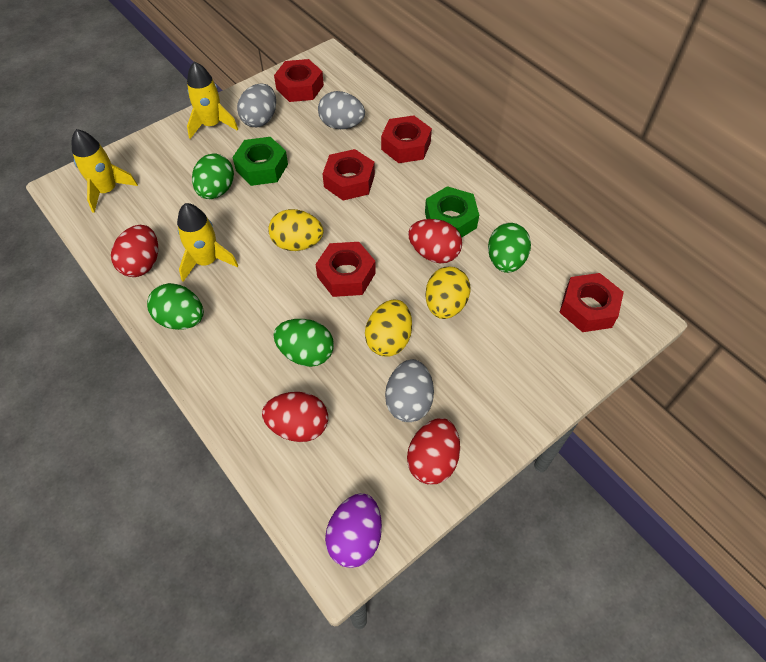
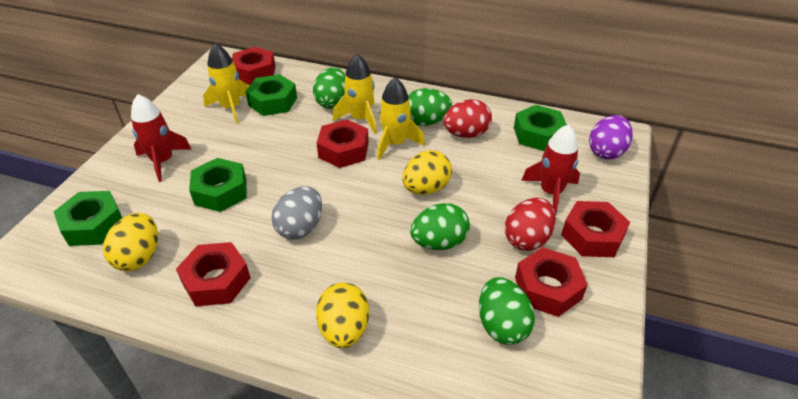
green nut: 2 -> 4
grey egg: 3 -> 1
red egg: 4 -> 2
red rocket: 0 -> 2

